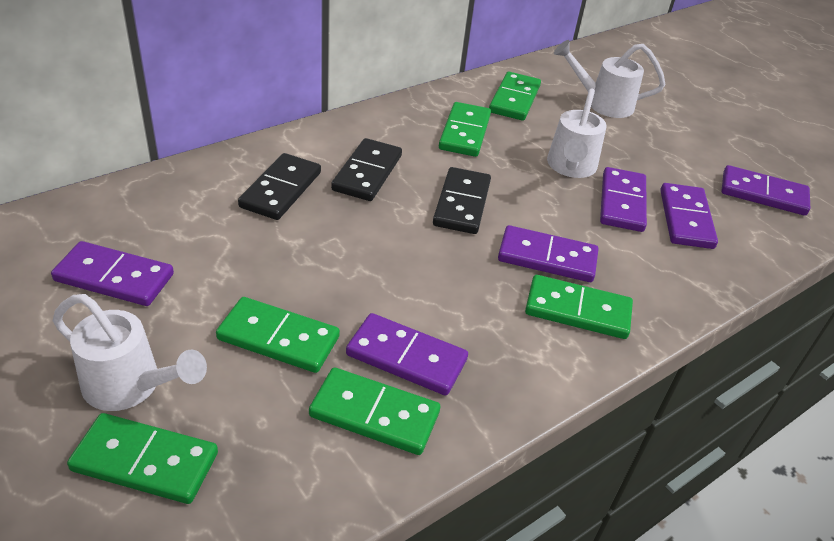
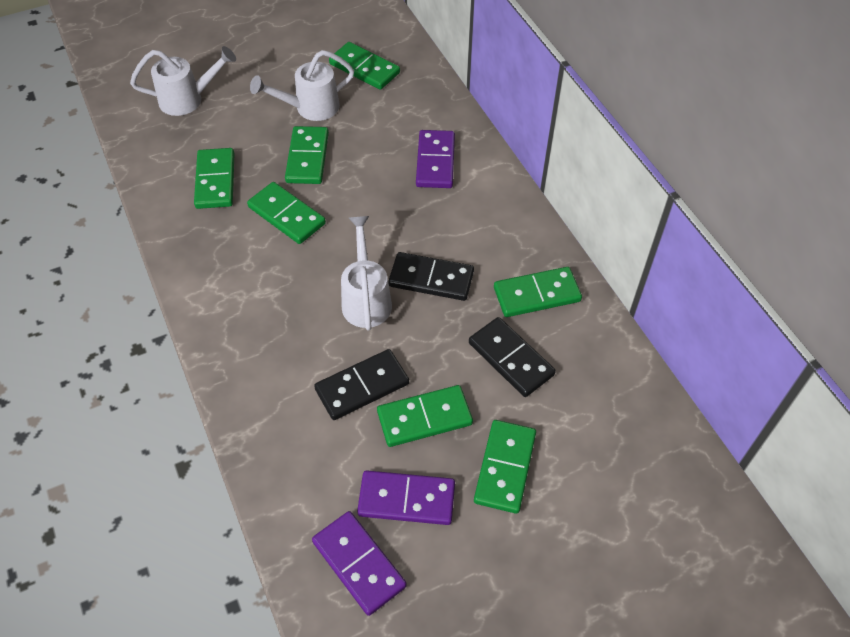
green domino: 6 -> 7
purple domino: 6 -> 3

